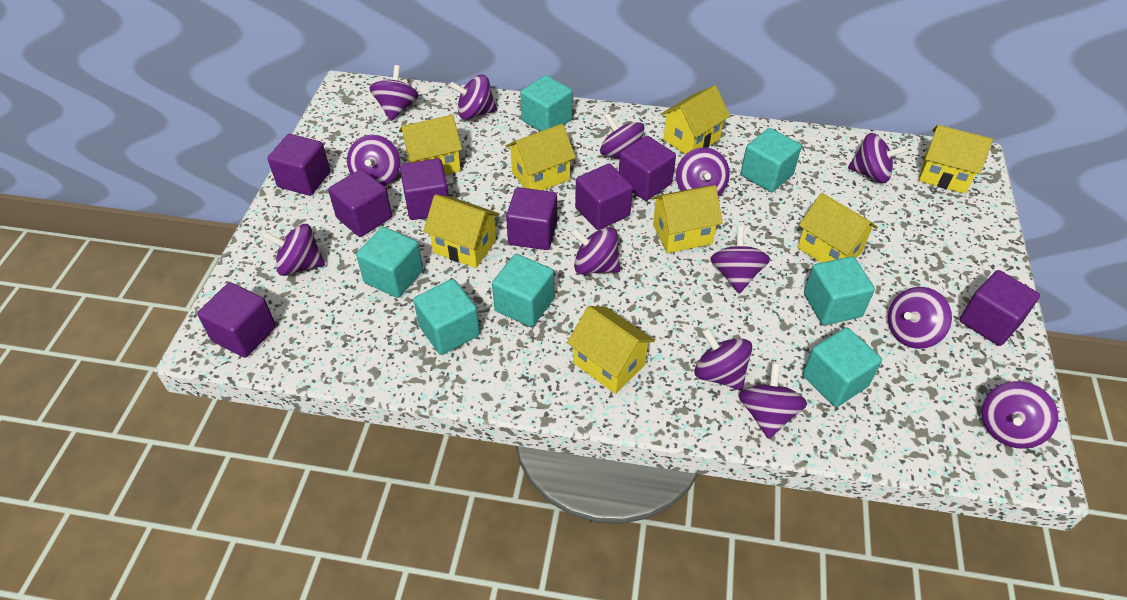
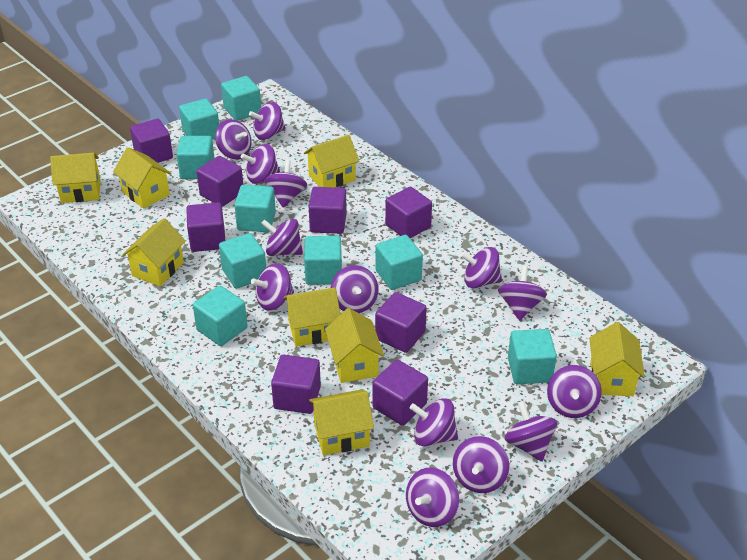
purple spinning top: 13 -> 14
turquoise cube: 7 -> 9

